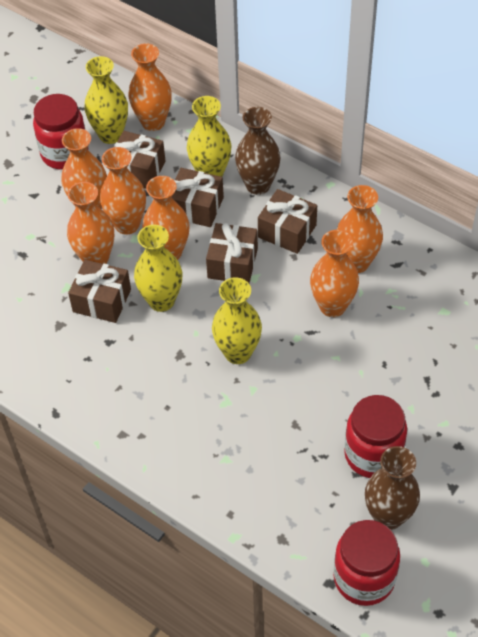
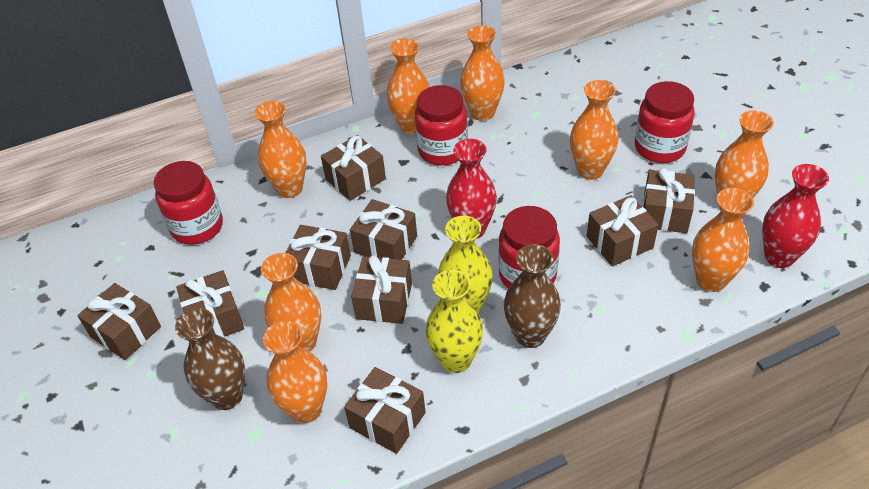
brown gift: 5 -> 9
orange vase: 7 -> 8
red jar: 3 -> 4
red vase: 0 -> 2
yellow vase: 4 -> 2

